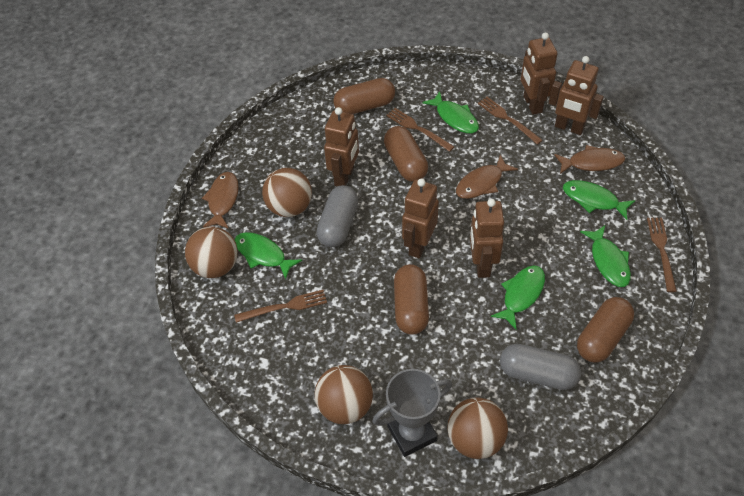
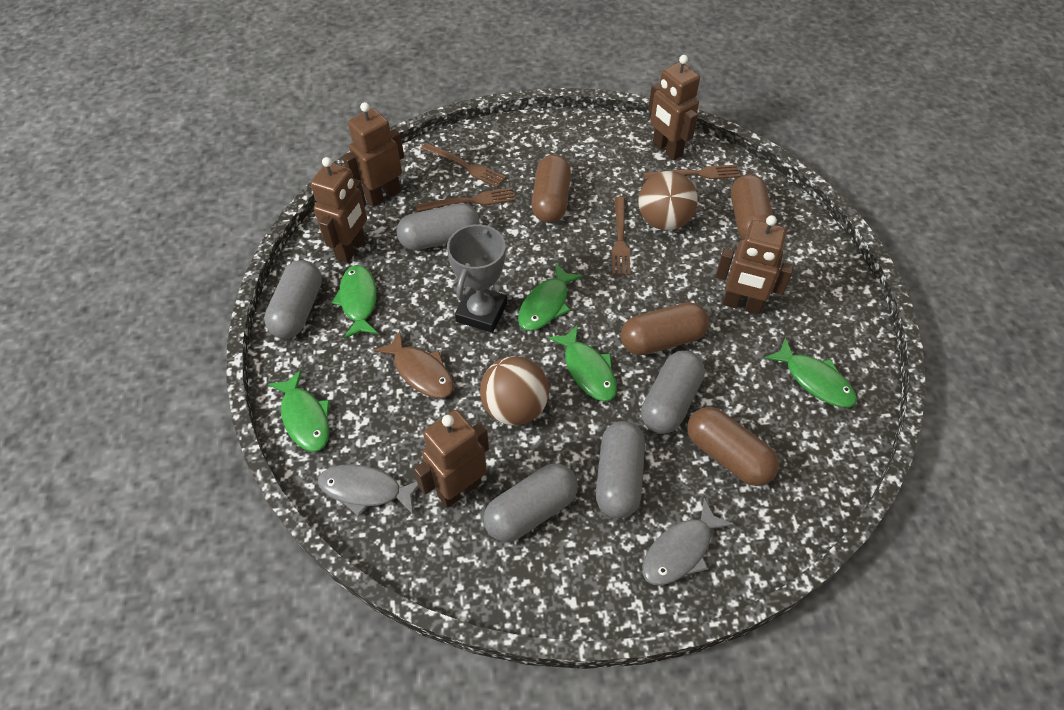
brown ball: 4 -> 2
brown fish: 3 -> 1
grey capsule: 2 -> 5
grey fish: 0 -> 2

